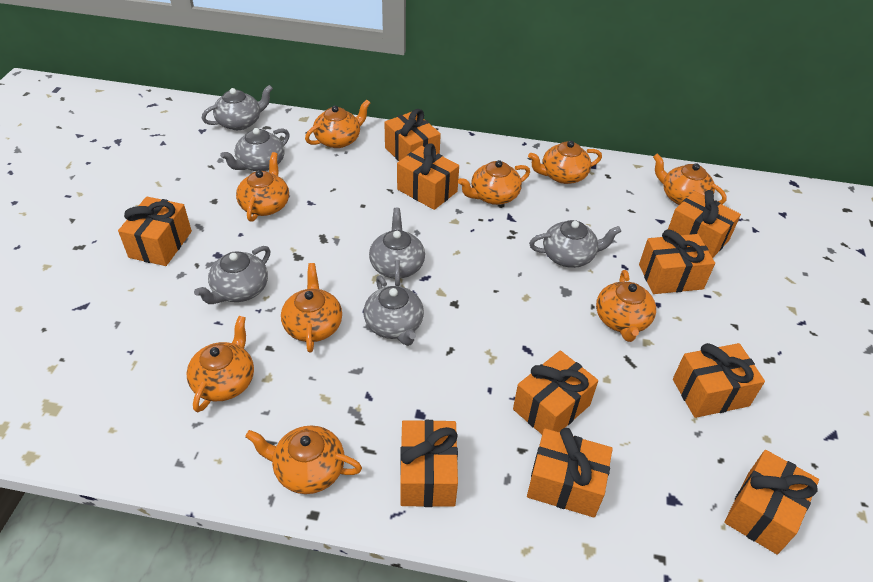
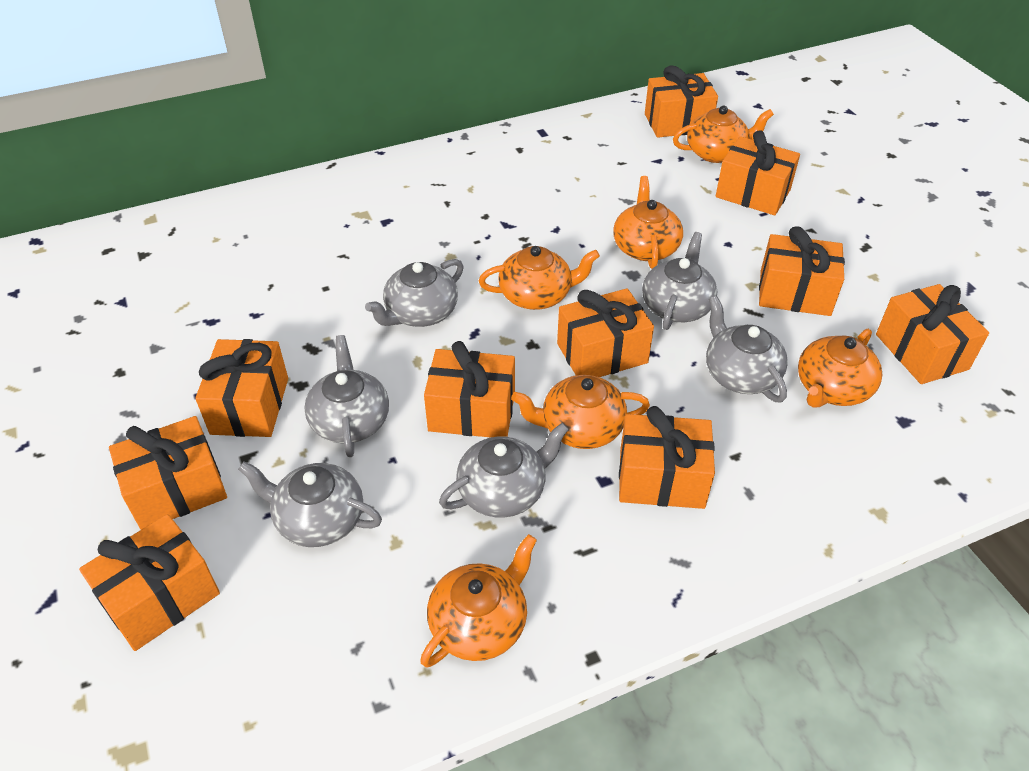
orange teapot: 9 -> 6

